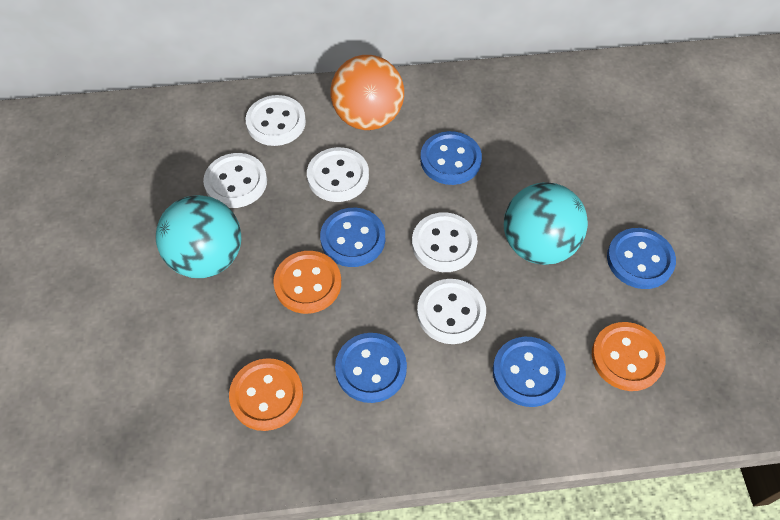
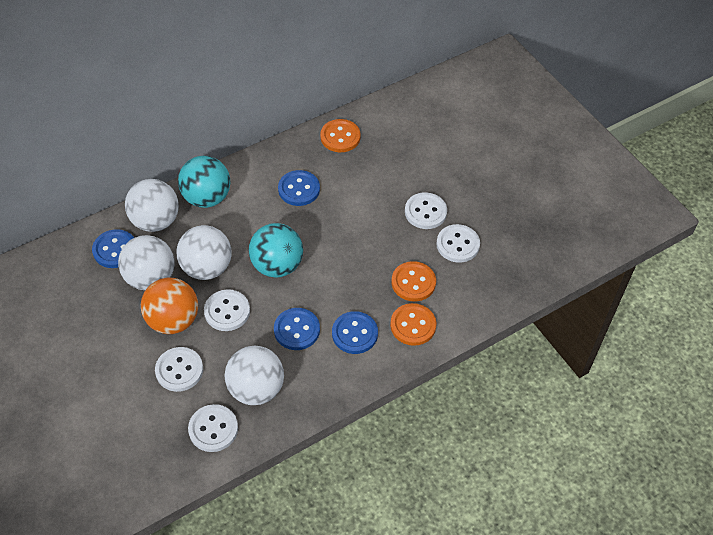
blue button: 5 -> 4
white ball: 0 -> 4

